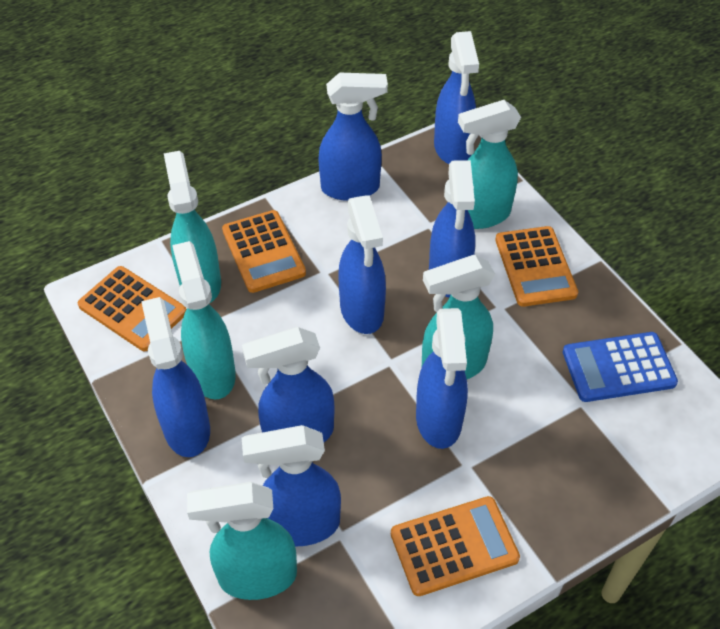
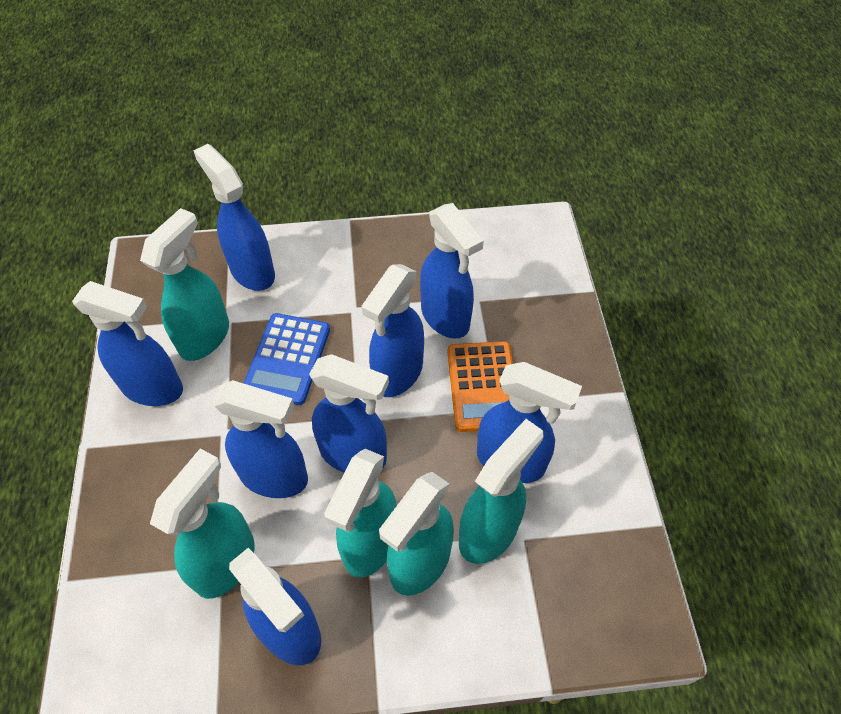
orange calculator: 4 -> 1

